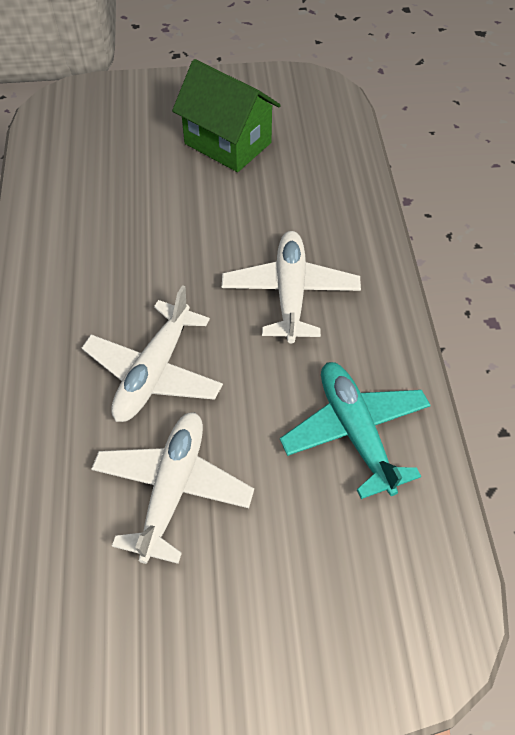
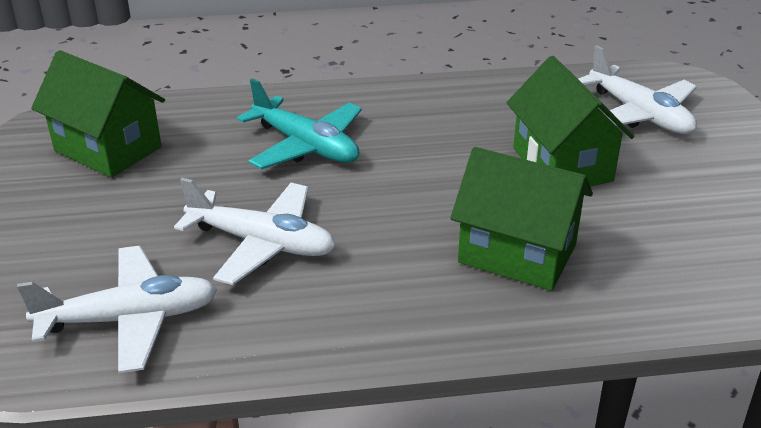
green house: 1 -> 3

